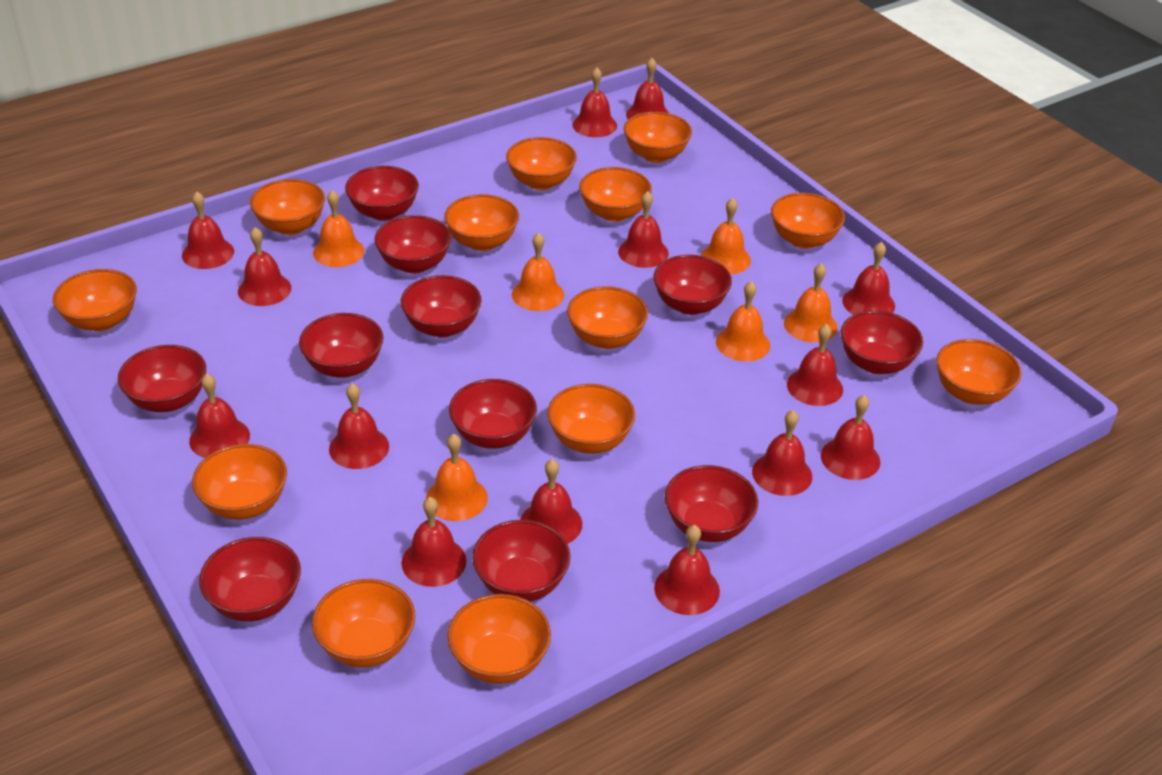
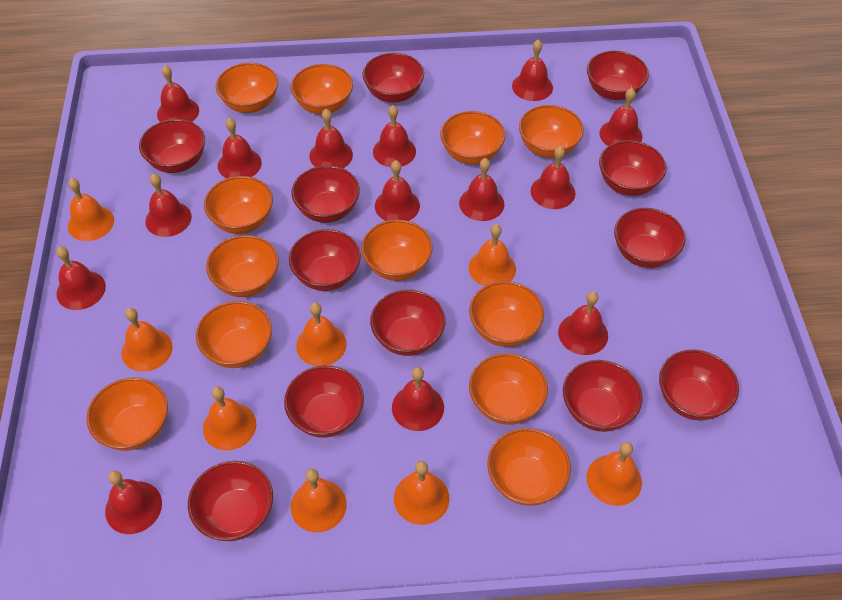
orange bell: 6 -> 8
orange bowl: 13 -> 12
red bowl: 11 -> 12

